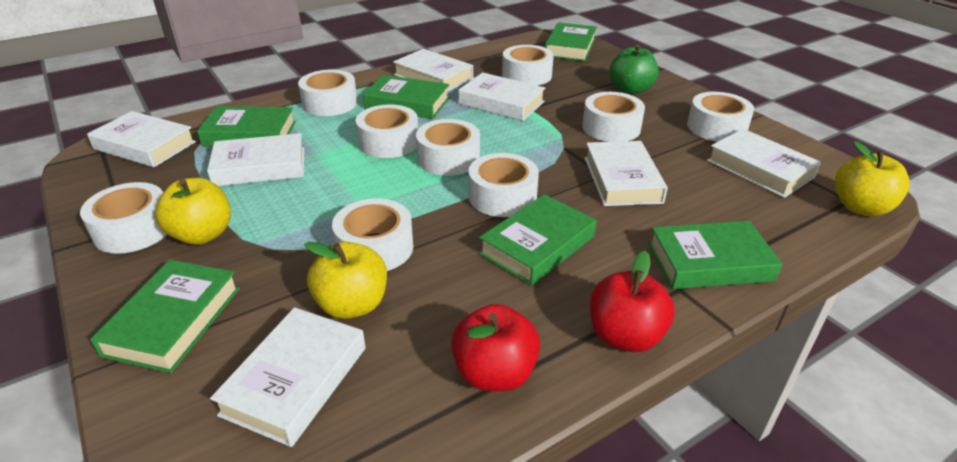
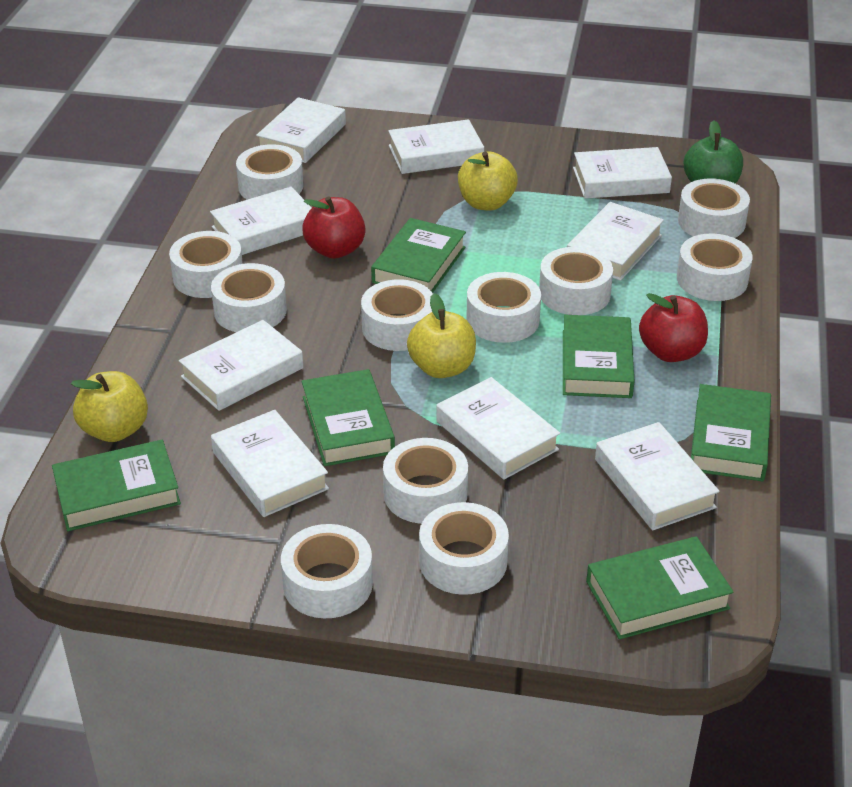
white book: 7 -> 9
white tape: 9 -> 11

